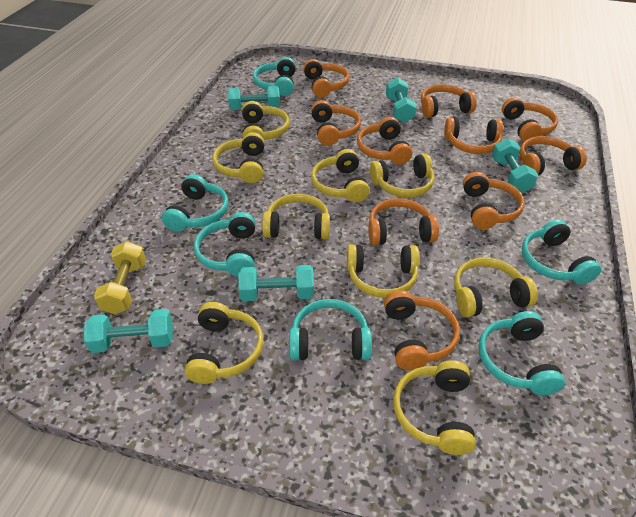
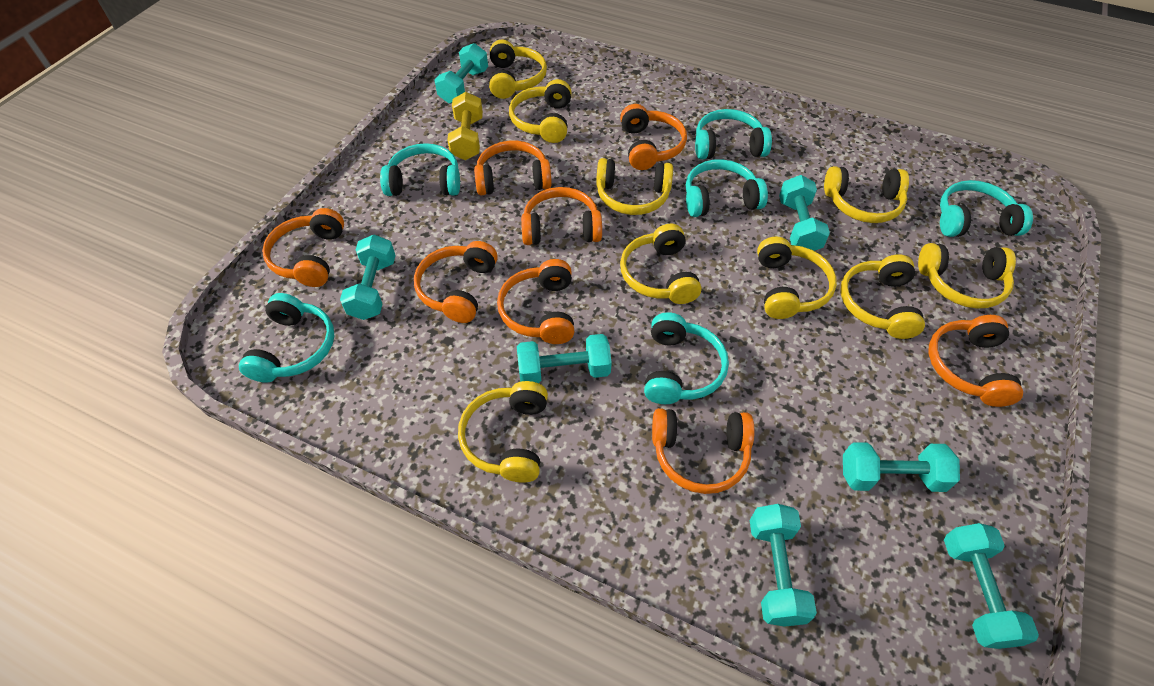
orange headphones: 10 -> 8
turquoise dumbbell: 5 -> 7

